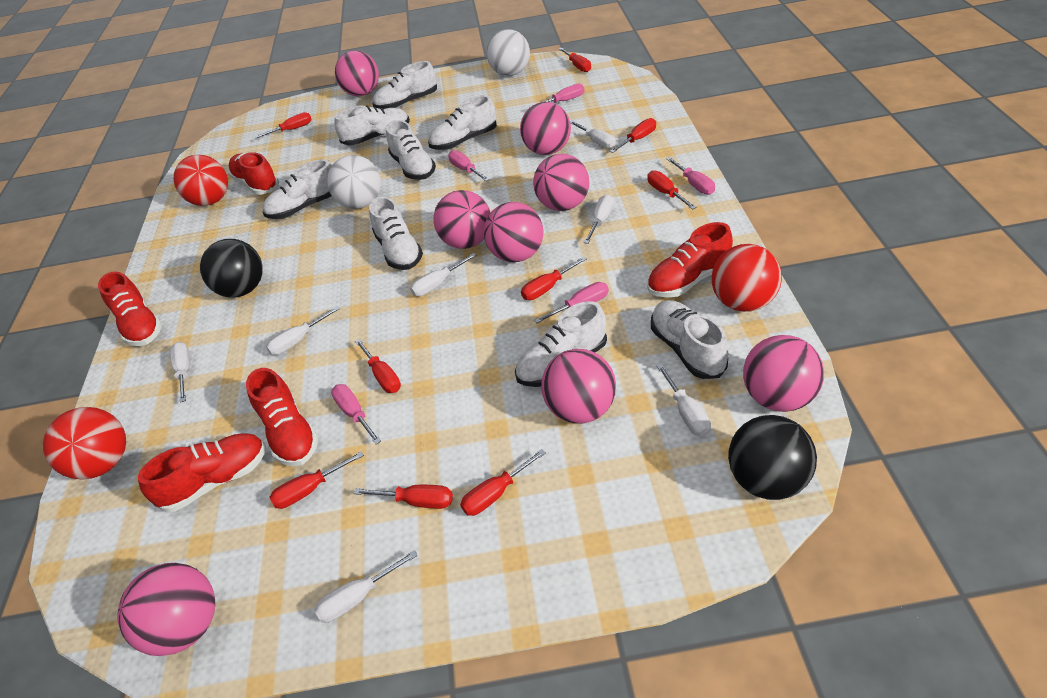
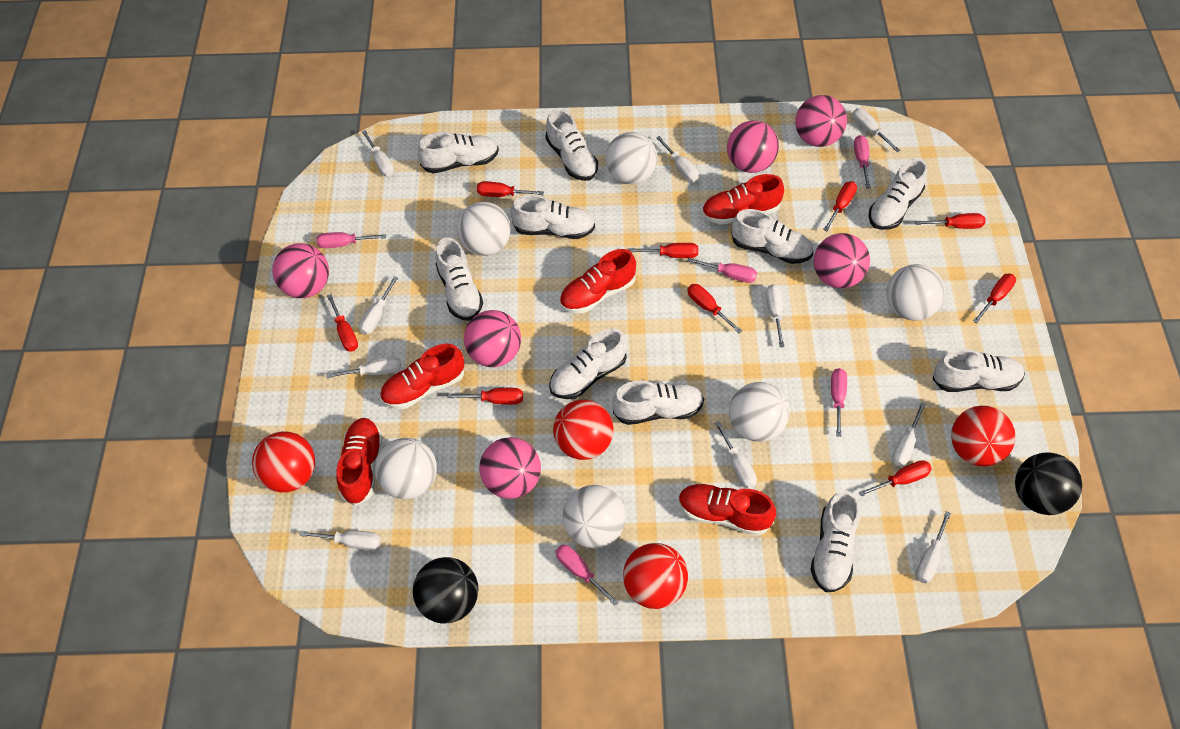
pink ball: 8 -> 6
red ball: 3 -> 4
white ball: 2 -> 6
white screwdriver: 7 -> 10
white shoe: 8 -> 10

